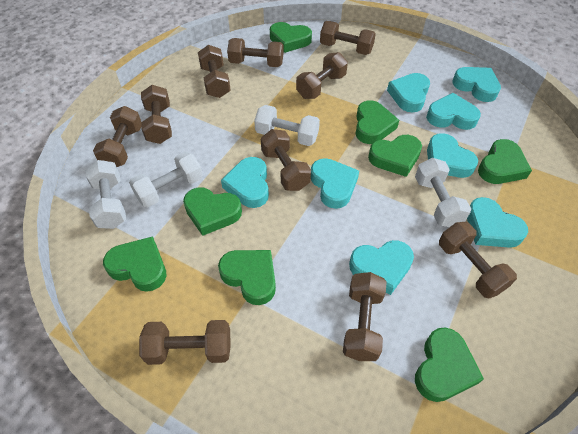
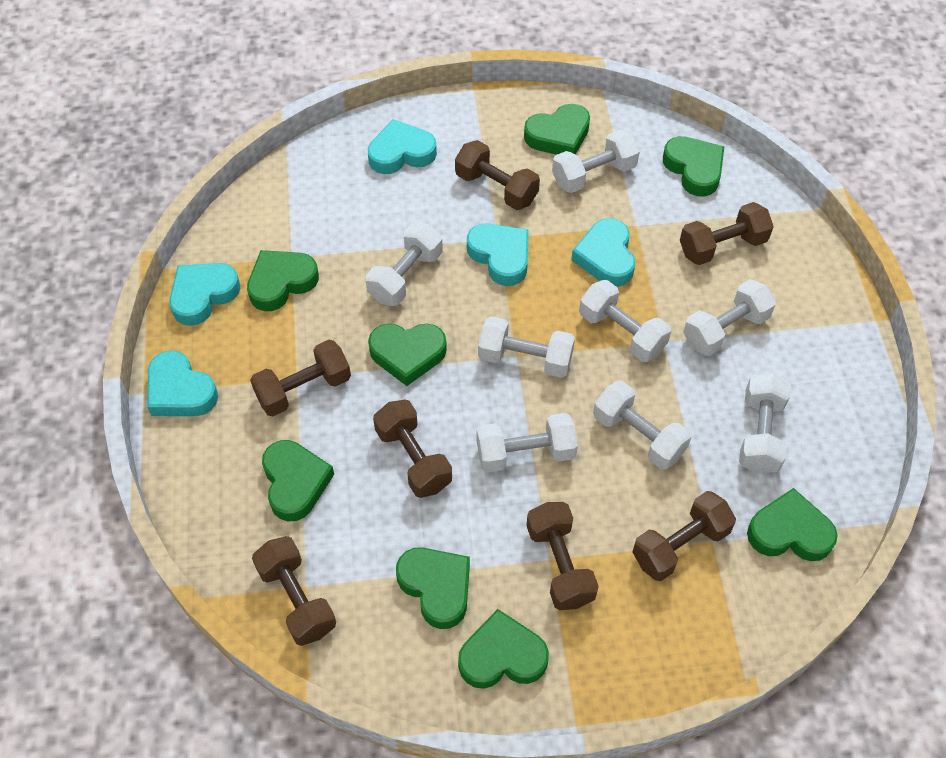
brown dumbbell: 10 -> 7
turquoise heart: 8 -> 5
white dumbbell: 4 -> 8

